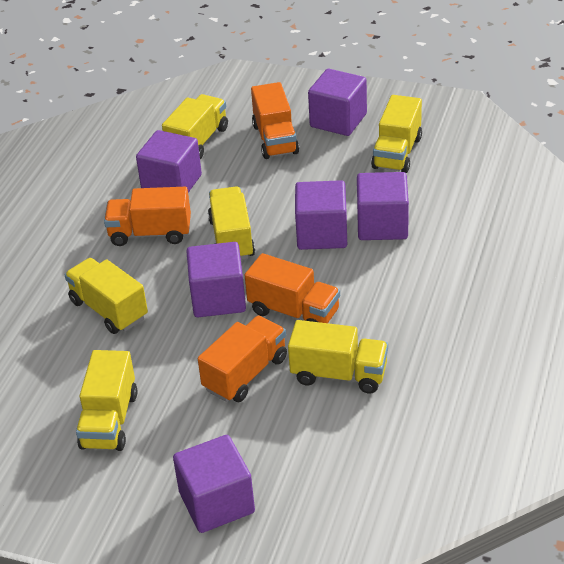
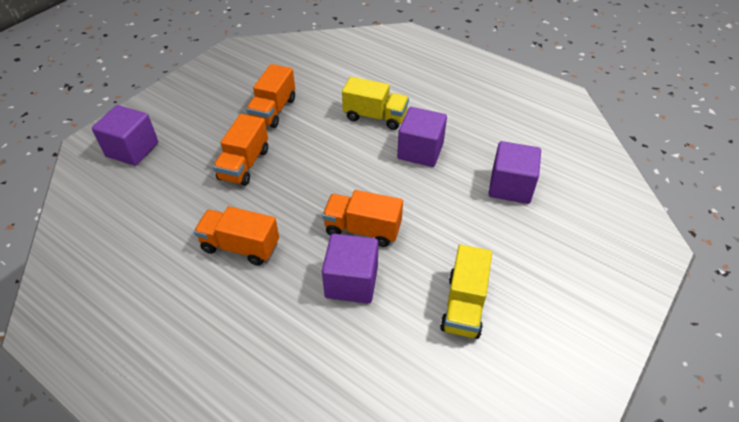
purple cube: 6 -> 4
yellow truck: 6 -> 2

